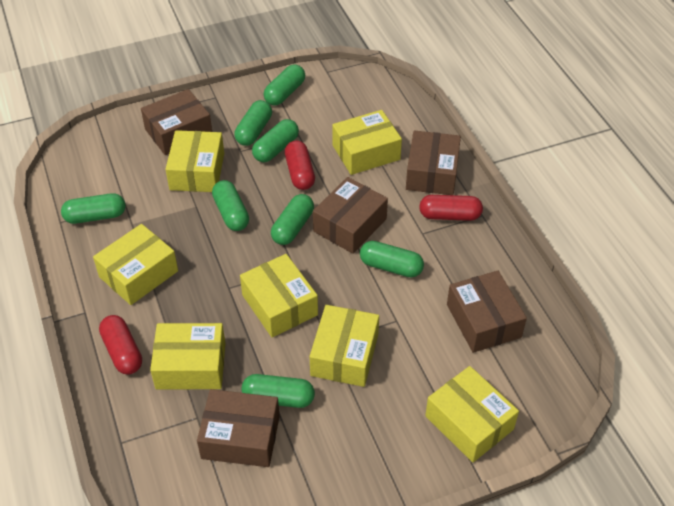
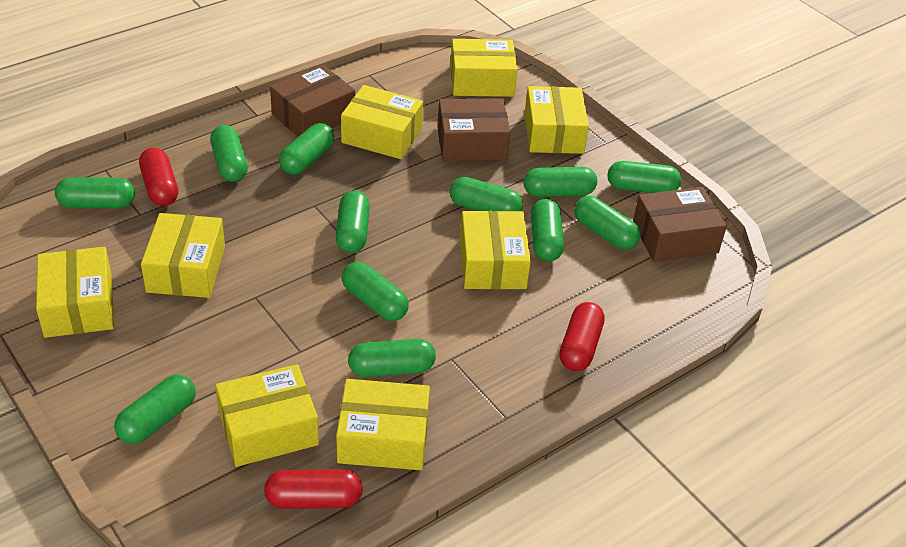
brown box: 5 -> 3
green capsule: 8 -> 12
yellow box: 7 -> 8

